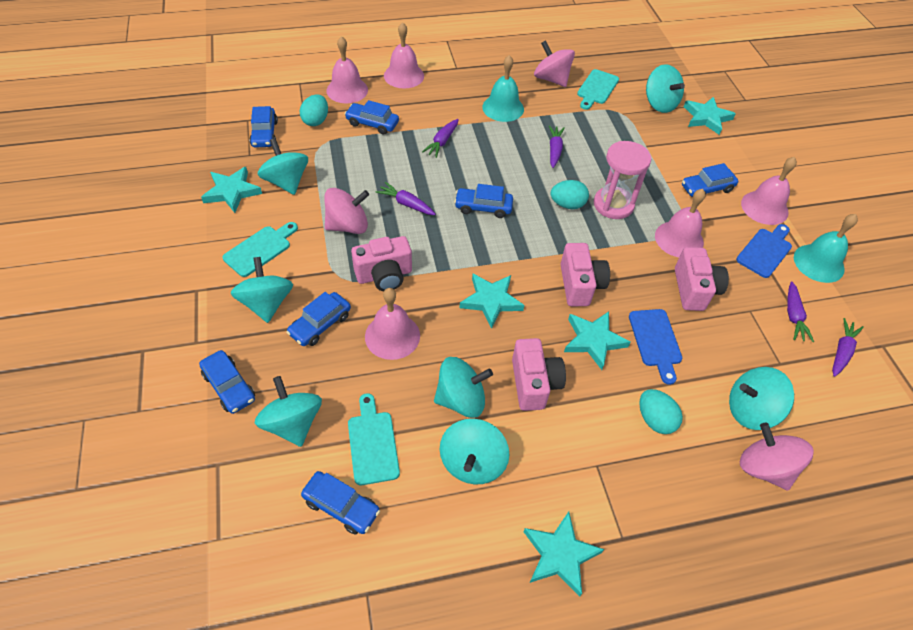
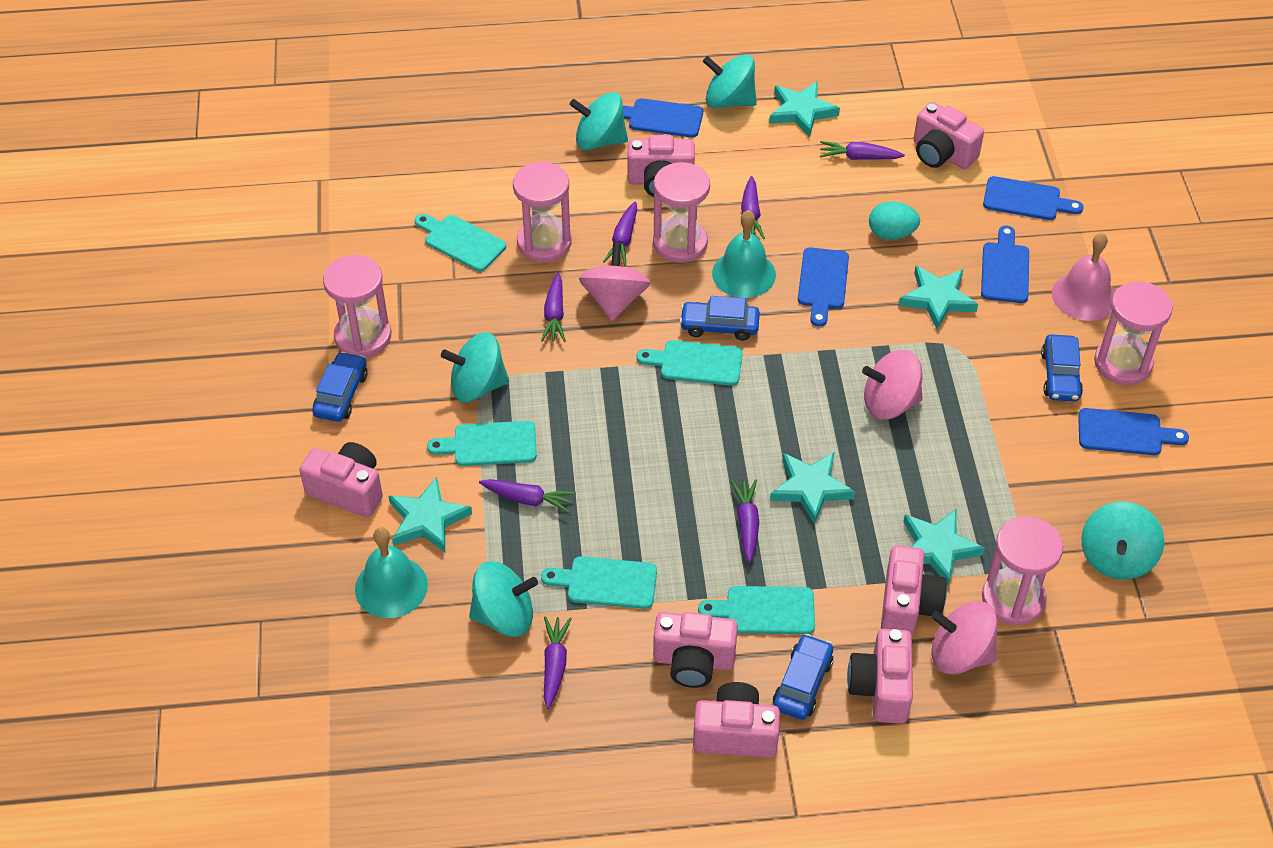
blue car: 7 -> 4
blue cutting board: 2 -> 5
pink bell: 5 -> 1
pink camera: 4 -> 7
pink hourglass: 1 -> 5
purple carrot: 5 -> 7
turquoise cutting board: 3 -> 5
turquoise egg: 3 -> 1
turquoise spinning top: 7 -> 5

